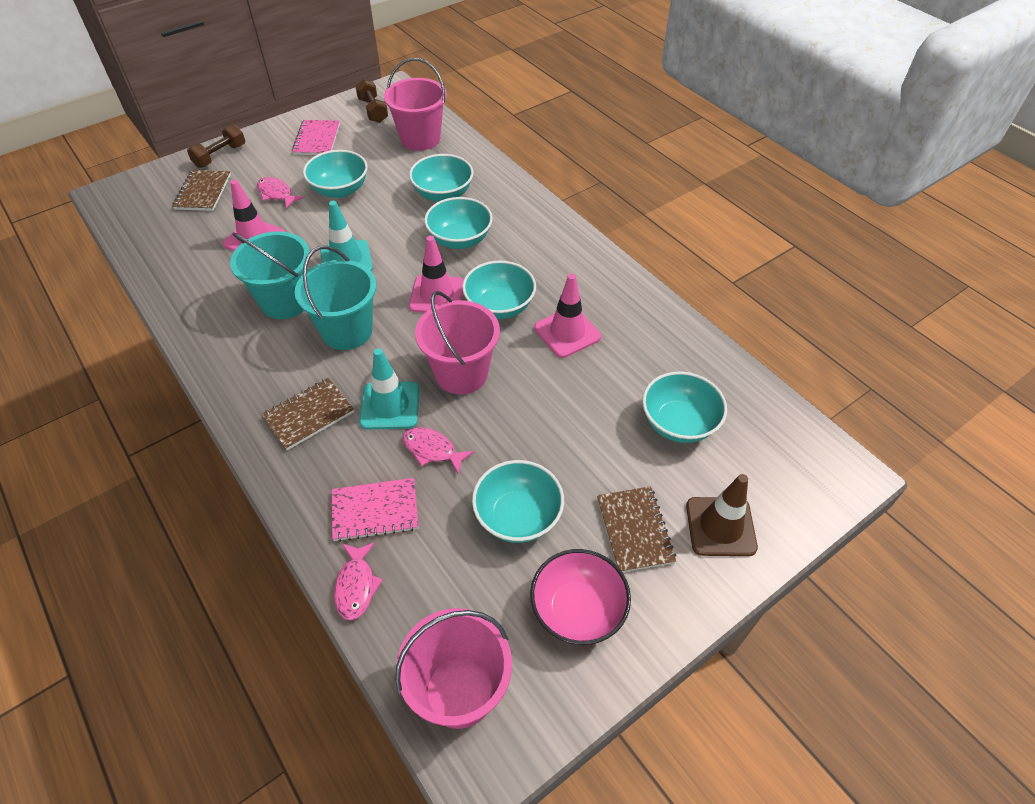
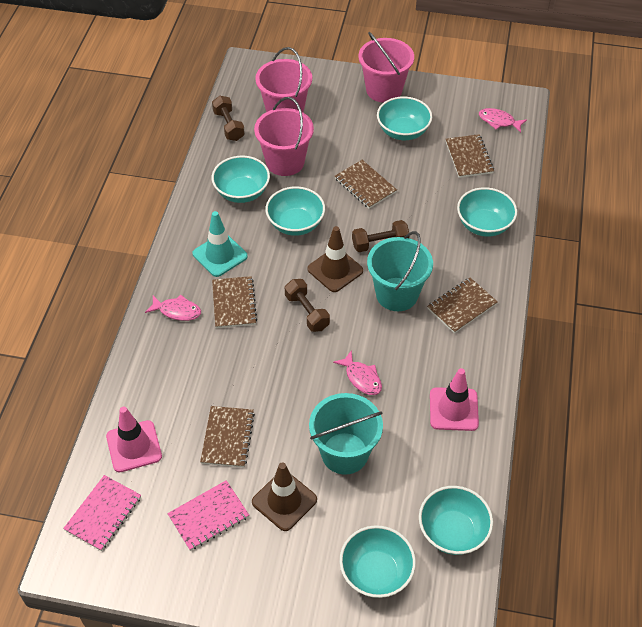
brown dumbbell: 2 -> 3
brown notebook: 3 -> 5
brown traffic cone: 1 -> 2
pink bowl: 1 -> 0
pink traffic cone: 3 -> 2
turquoise traffic cone: 2 -> 1

